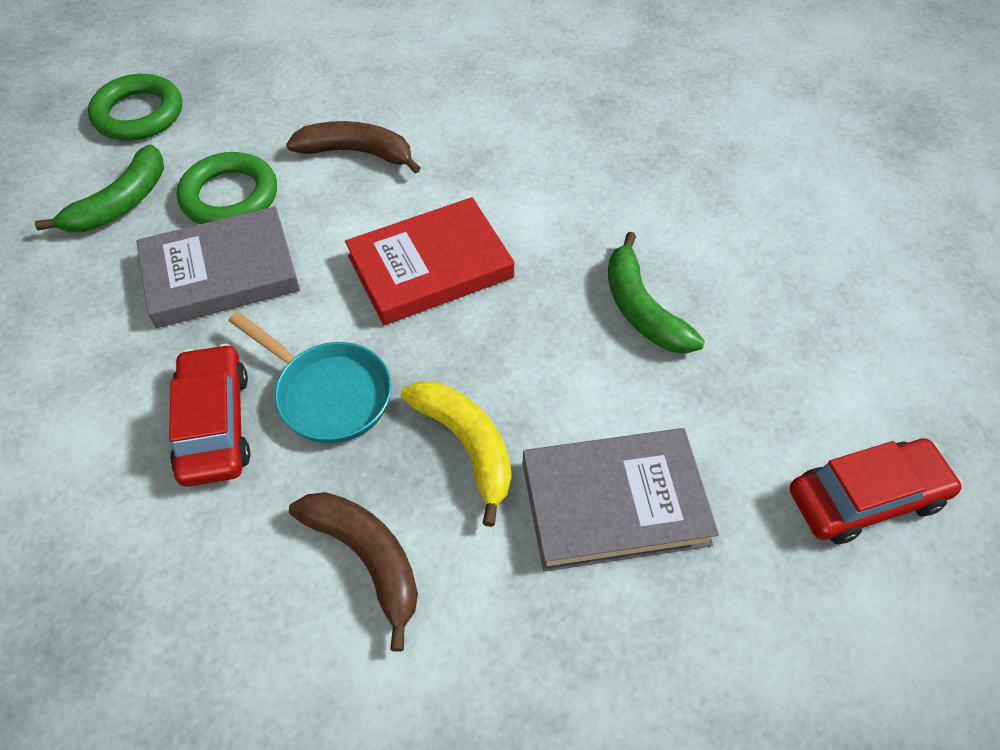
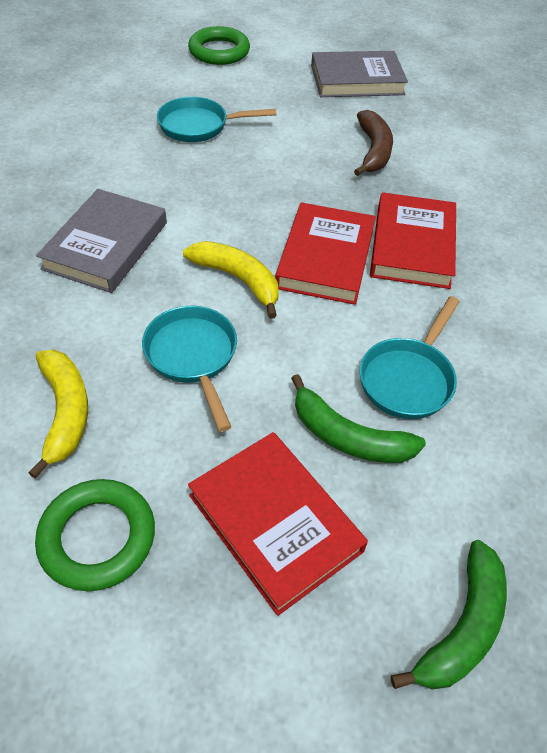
brown banana: 2 -> 1
red book: 1 -> 3
red car: 2 -> 0
turquoise pan: 1 -> 3
yellow banana: 1 -> 2

